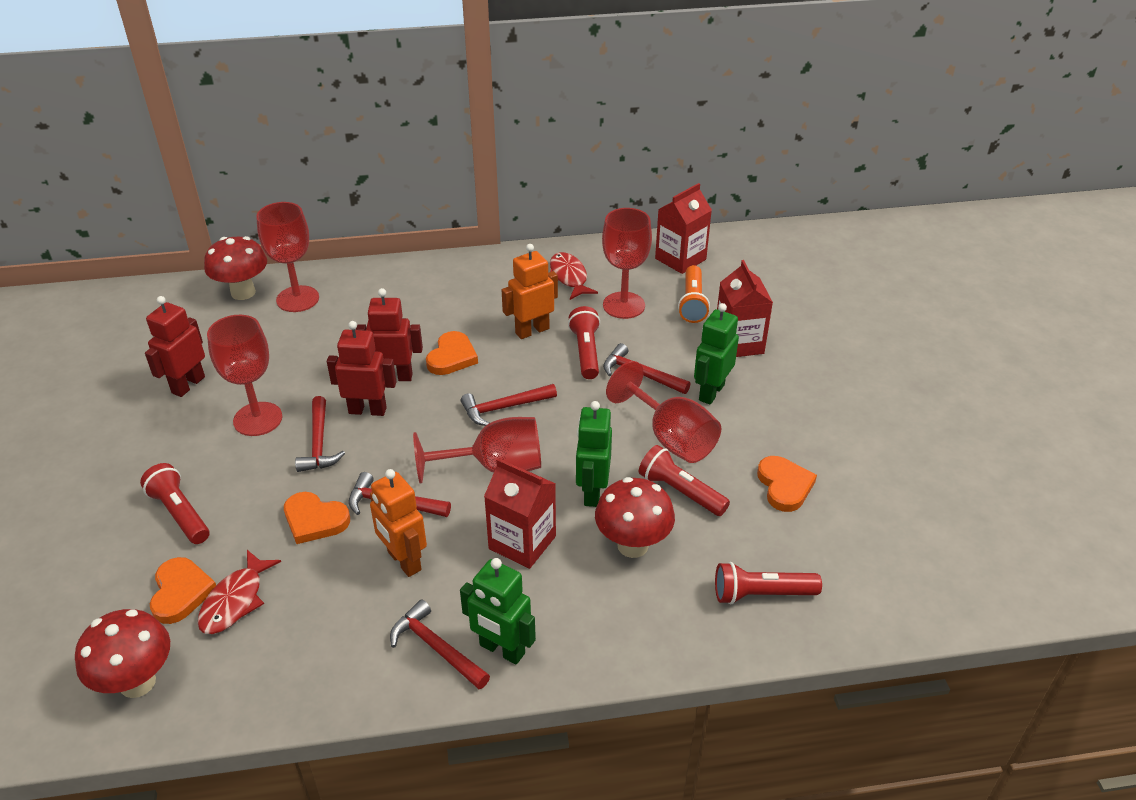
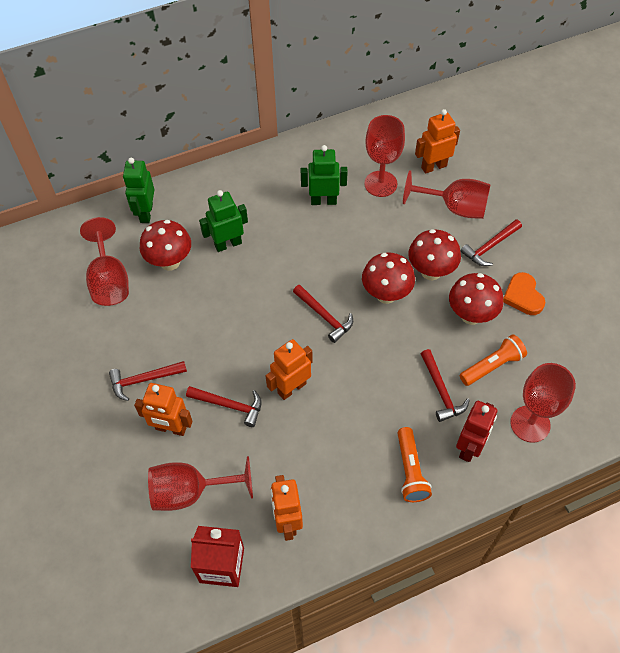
orange flashlight: 1 -> 2
orange heart: 4 -> 1
orange robot: 2 -> 4
red carton: 3 -> 1
red fish: 2 -> 0
red flashlight: 4 -> 0
red mushroom: 3 -> 4
red robot: 3 -> 1

